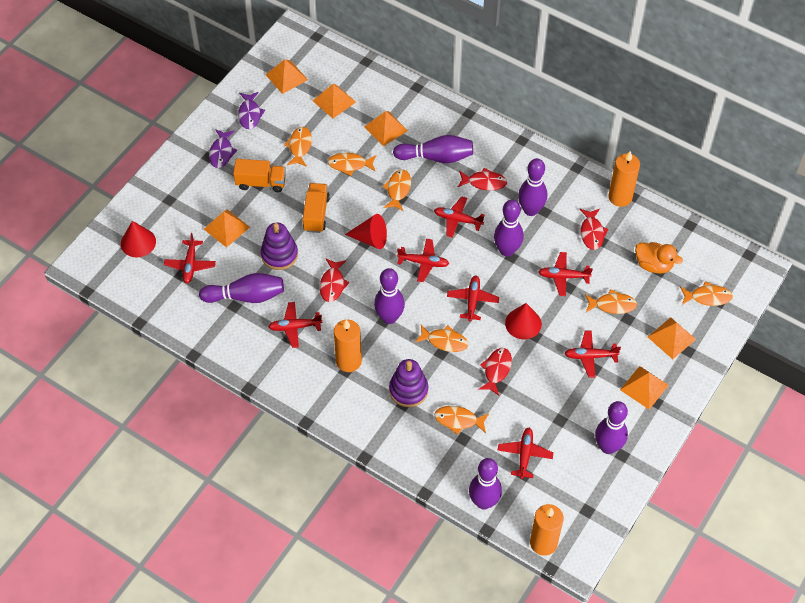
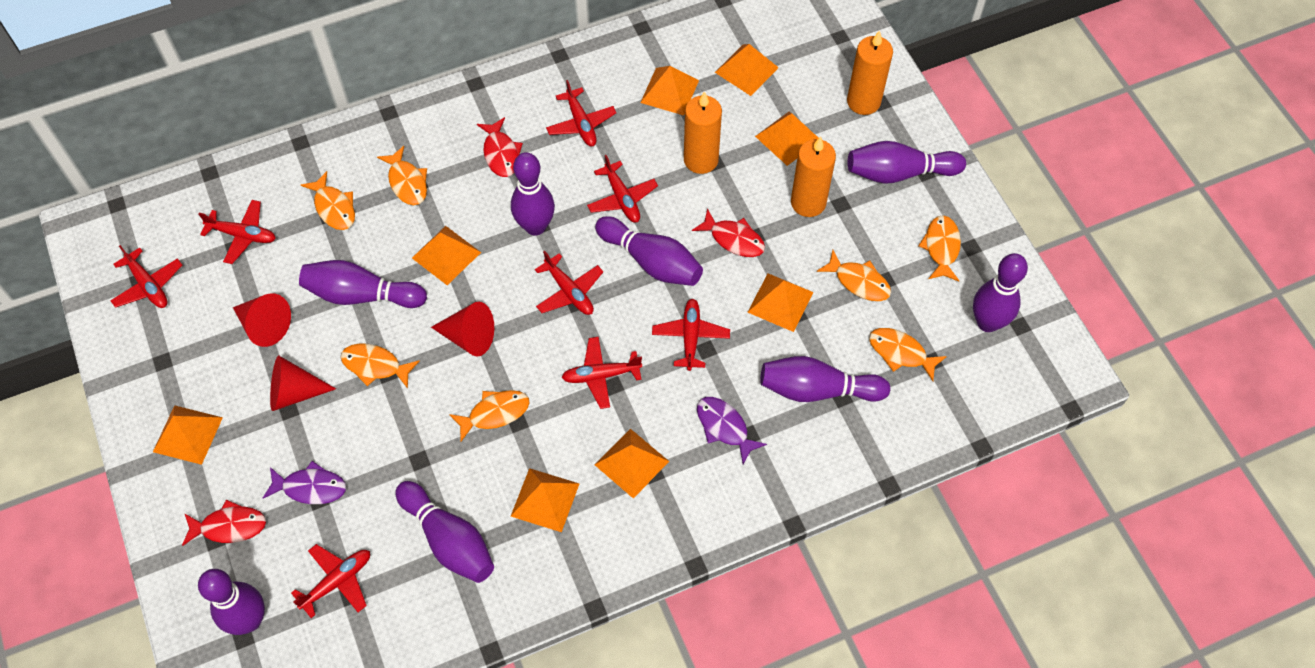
orange duck: 1 -> 0
orange pyramid: 6 -> 8
orange truck: 2 -> 0
purple bowling pin: 7 -> 8
purple stacking toy: 2 -> 0
red fish: 4 -> 3

